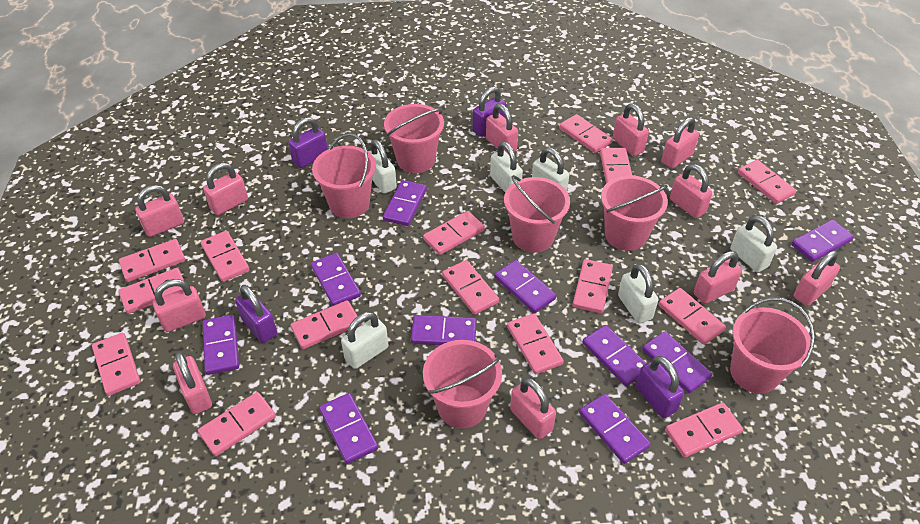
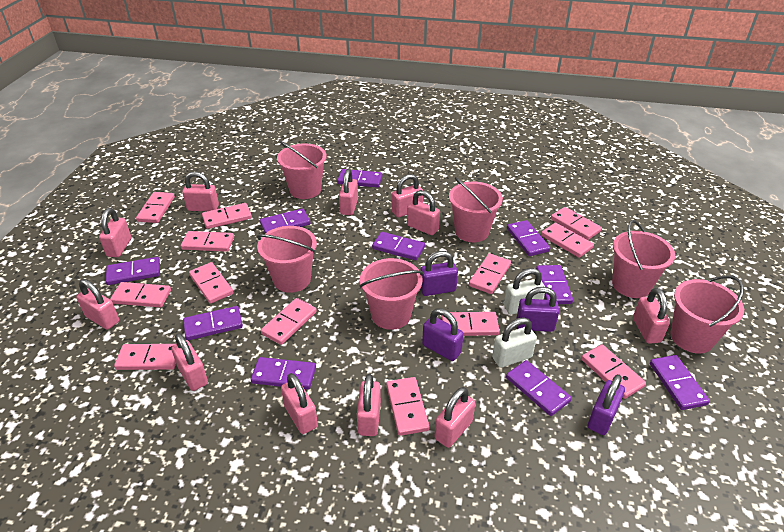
pink domino: 15 -> 13
white padlock: 6 -> 2

